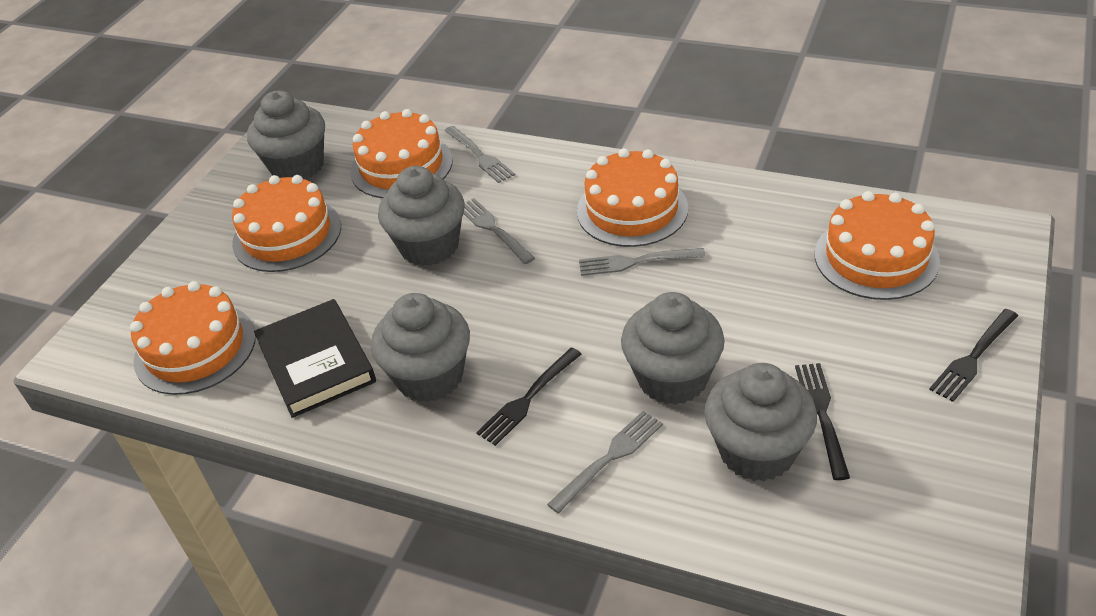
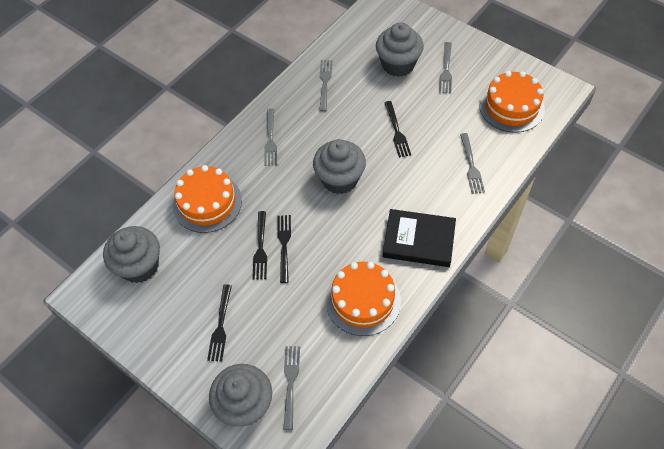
black fork: 3 -> 4
grey cupcake: 5 -> 4
grey fork: 4 -> 5
orange cake: 5 -> 3

